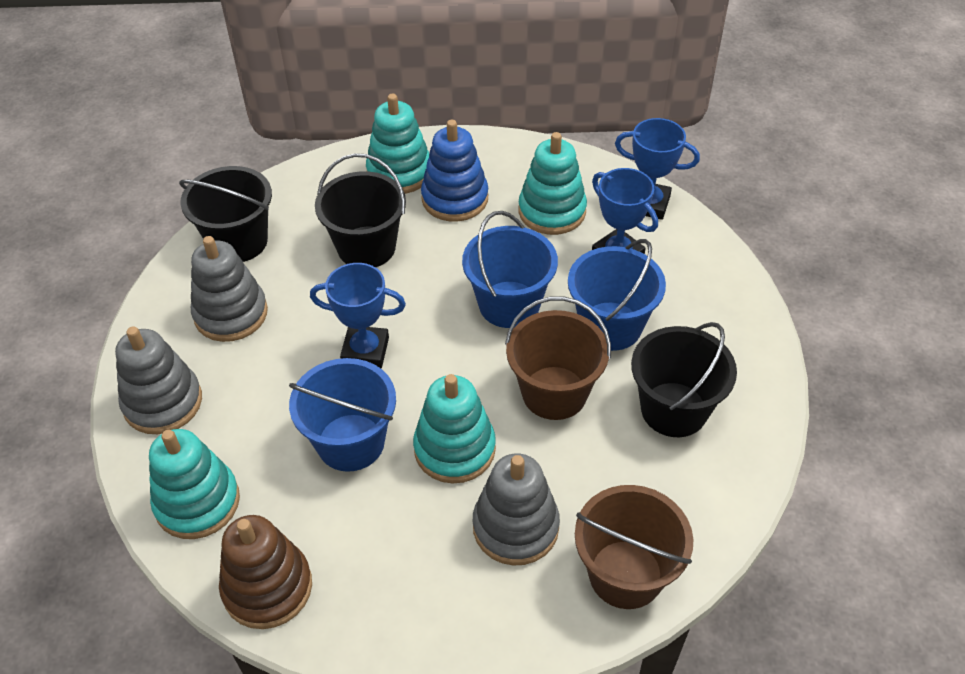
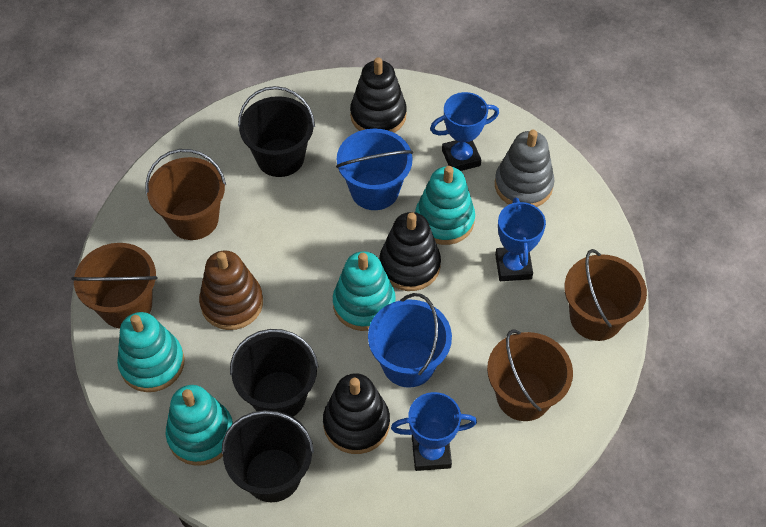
black stacking toy: 0 -> 3
blue bucket: 3 -> 2
blue stacking toy: 1 -> 0
brown bucket: 2 -> 4
grey stacking toy: 3 -> 1

